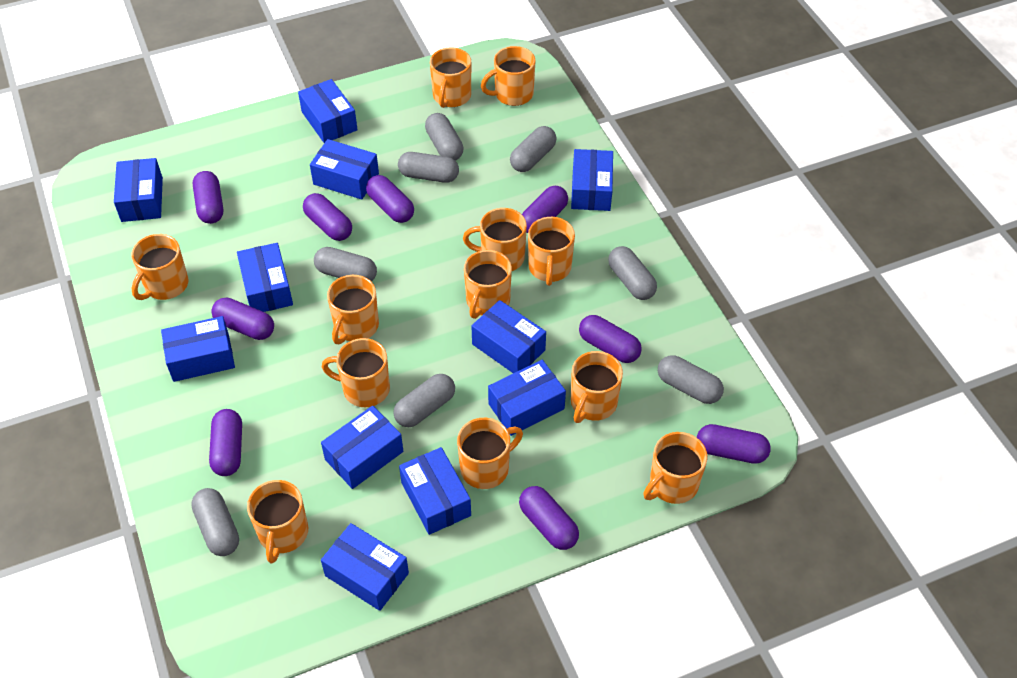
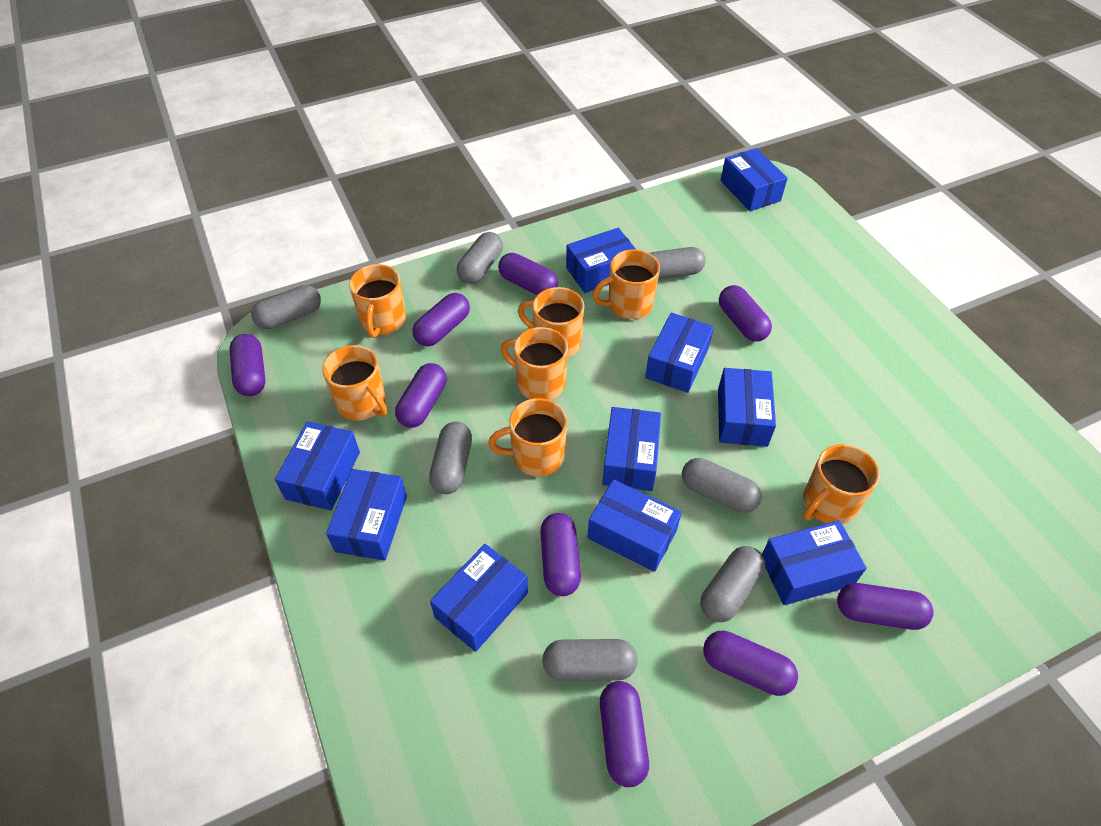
blue box: 11 -> 10
grey capsule: 8 -> 7
orange mug: 12 -> 7

